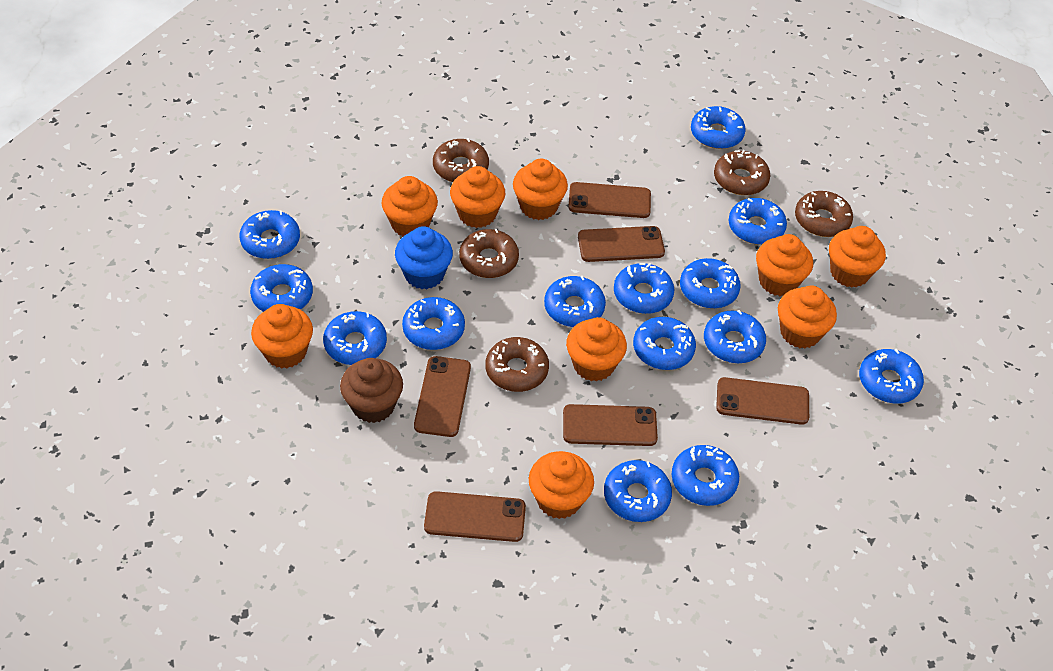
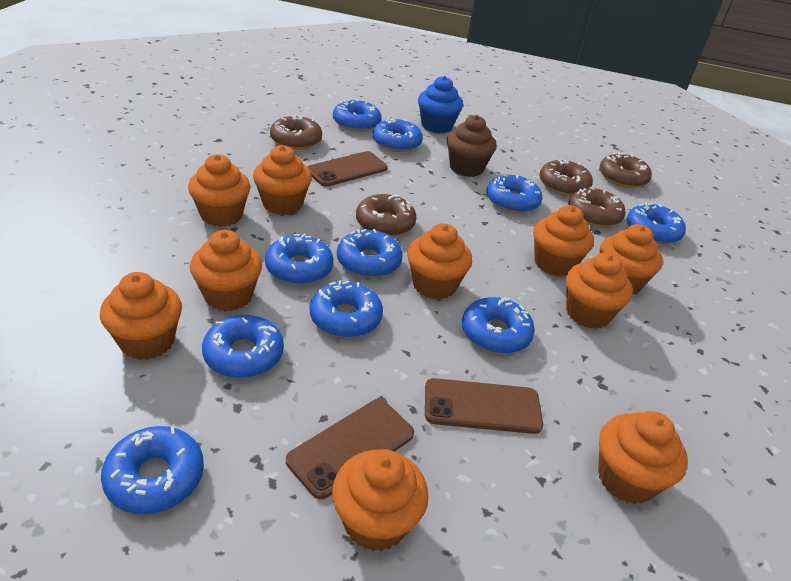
blue donut: 14 -> 10
brown phone: 6 -> 3
orange cupcake: 9 -> 10

